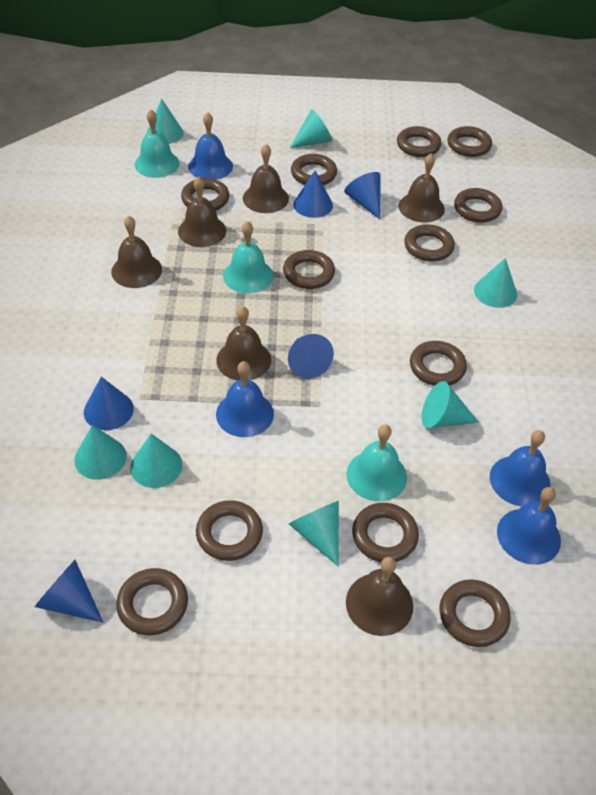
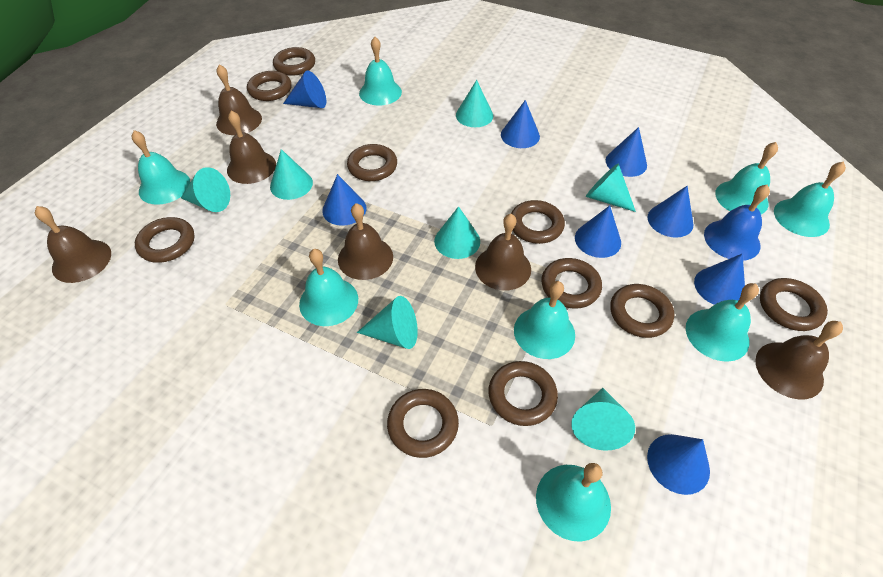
blue bell: 4 -> 1
blue cone: 5 -> 8
brown ring: 12 -> 10
turquoise bell: 3 -> 8

